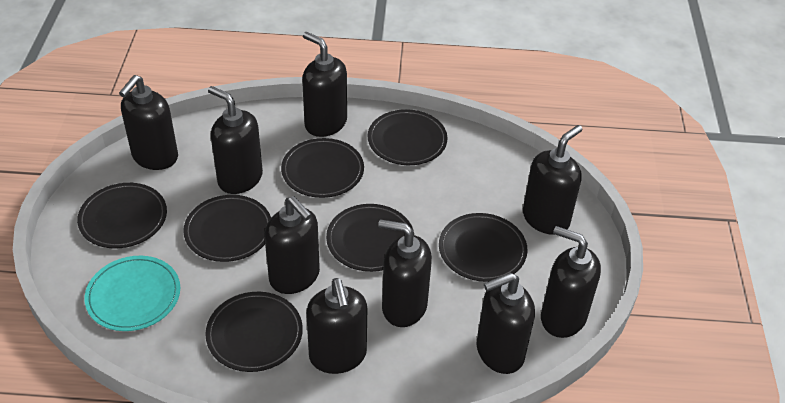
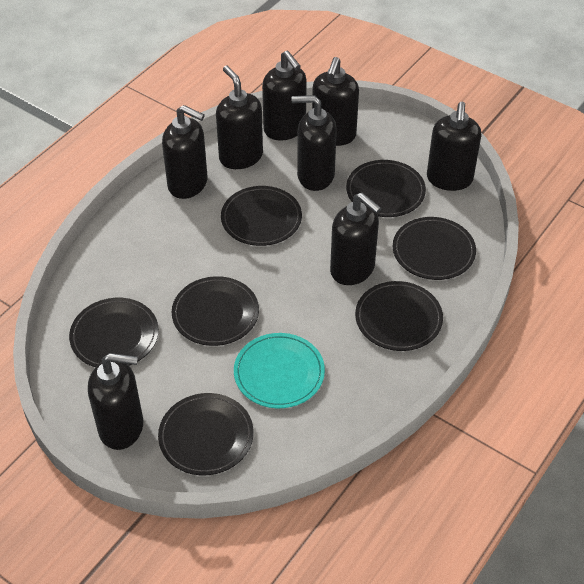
black soap dispenser: 9 -> 8

